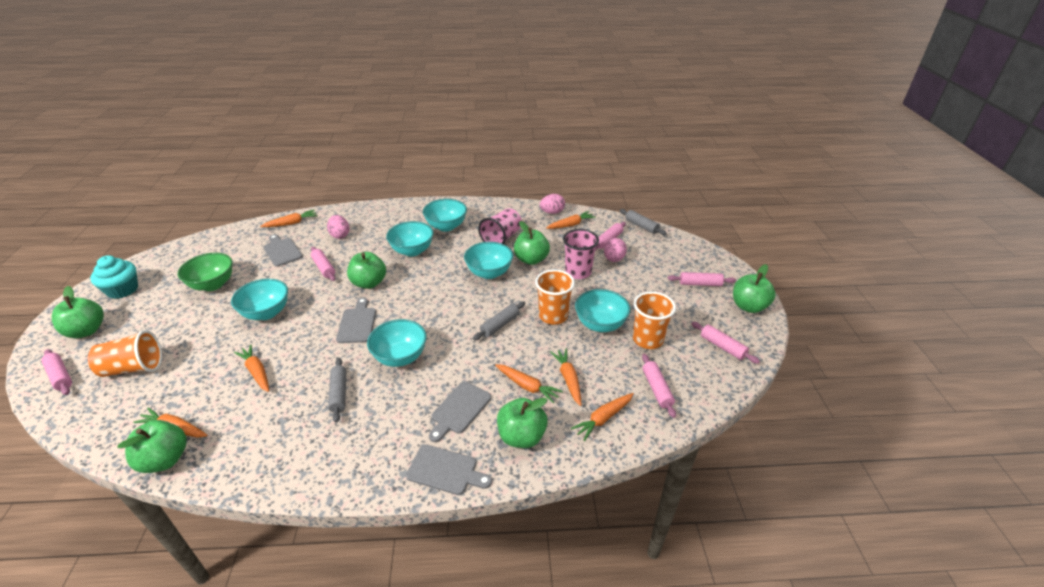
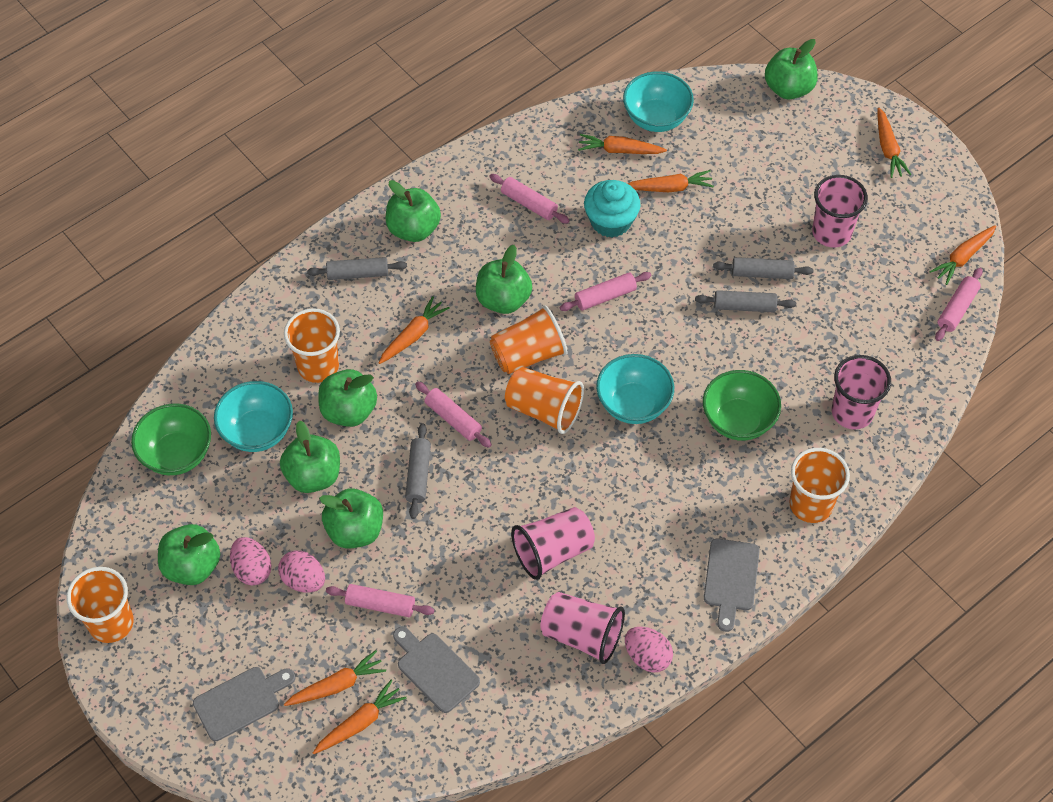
green apple: 6 -> 7
green bowl: 1 -> 2
grey cutting board: 4 -> 3
grey rolling pin: 3 -> 4
orange cup: 3 -> 5
pink cup: 2 -> 4
pink rolling pin: 6 -> 5
turquoise bowl: 6 -> 3

